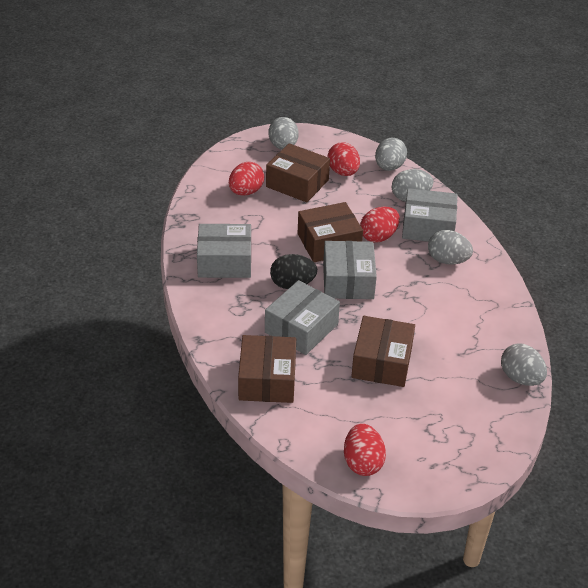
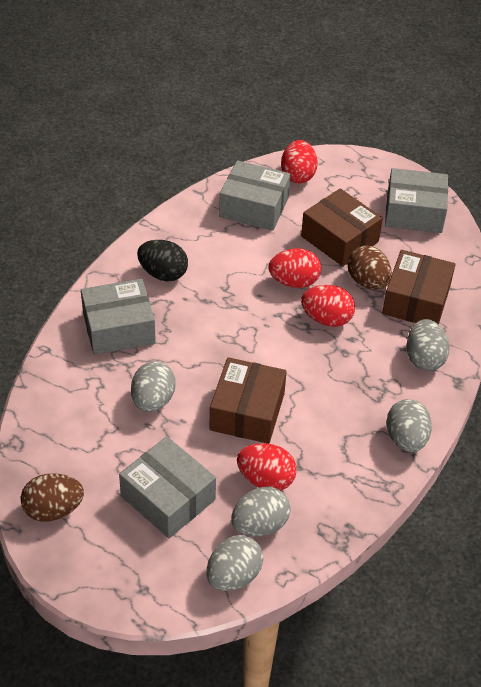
brown box: 4 -> 3
brown egg: 0 -> 2

